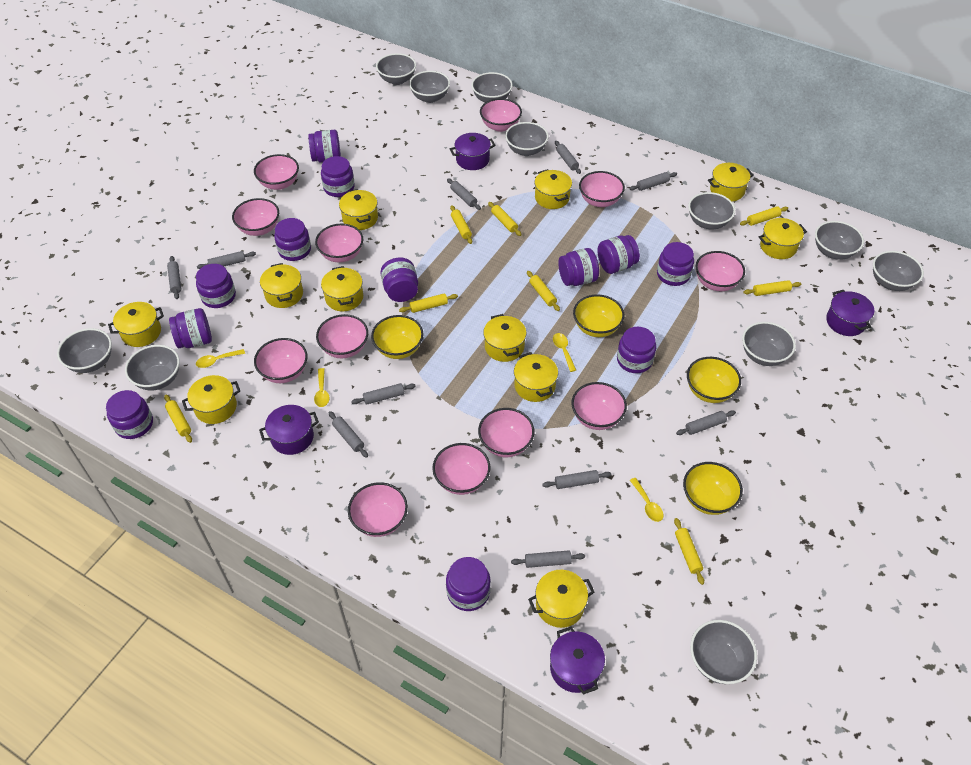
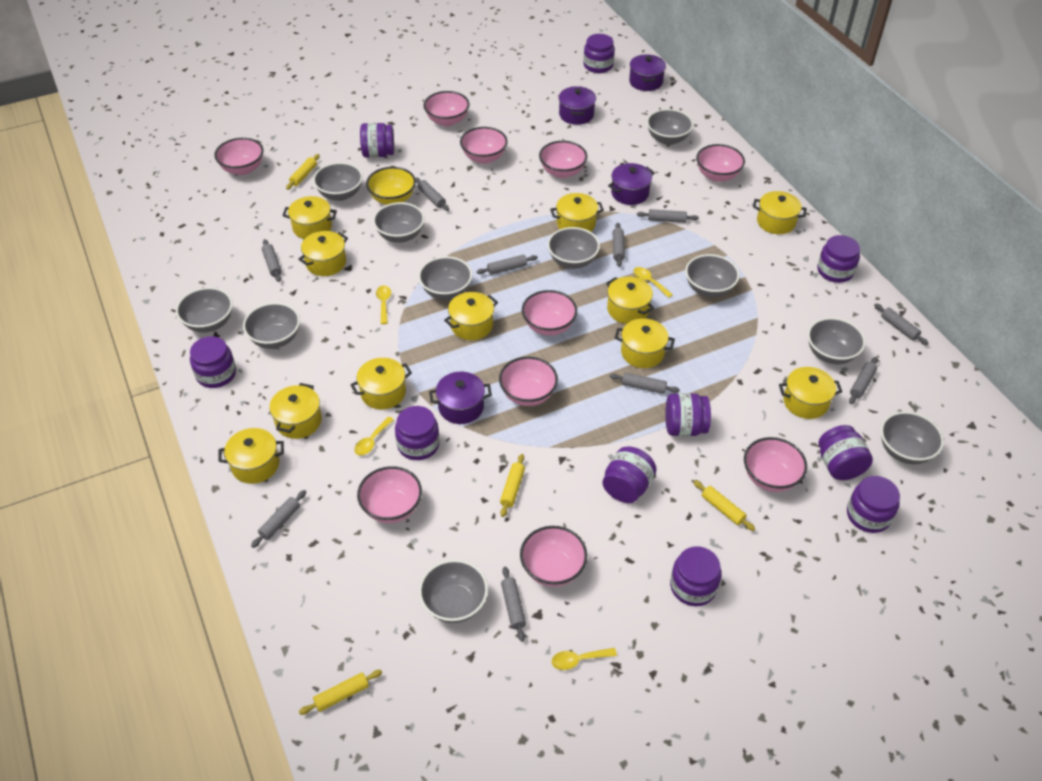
pink bowl: 12 -> 10
purple jar: 12 -> 10
yellow bowl: 4 -> 1
yellow rolling pin: 8 -> 4

